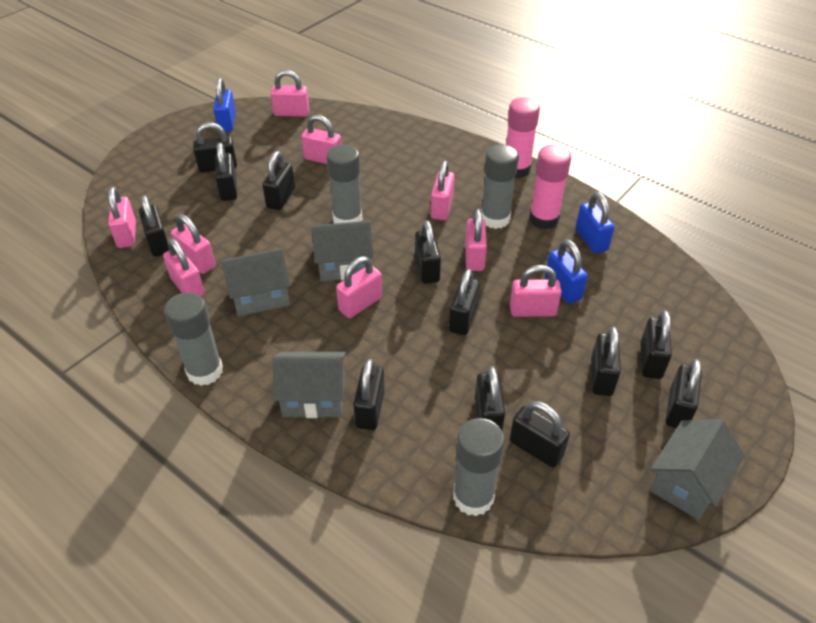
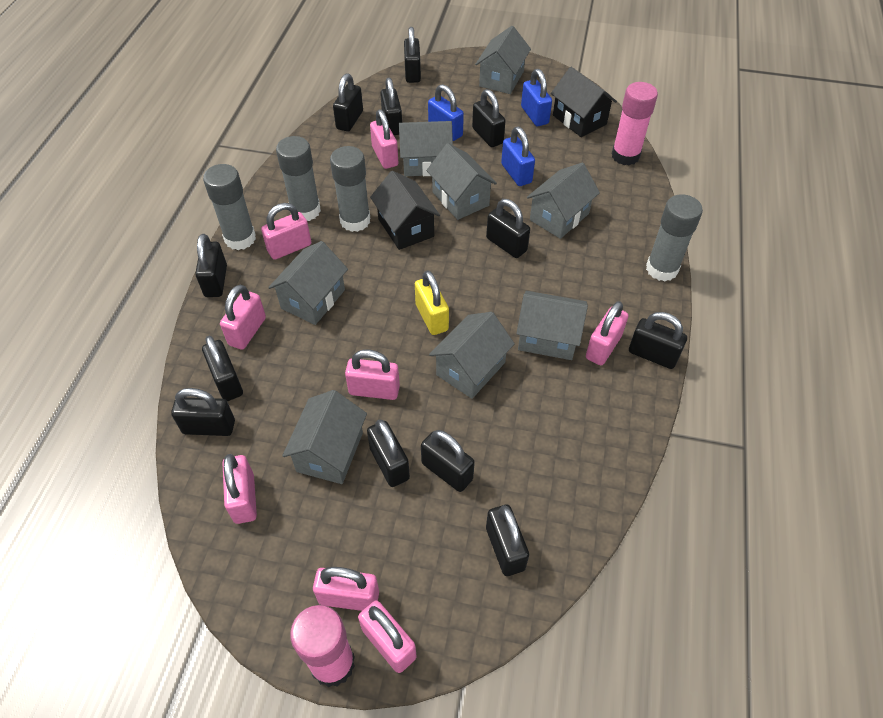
black house: 0 -> 2
grey house: 4 -> 8
pink padlock: 9 -> 8
yellow padlock: 0 -> 1

